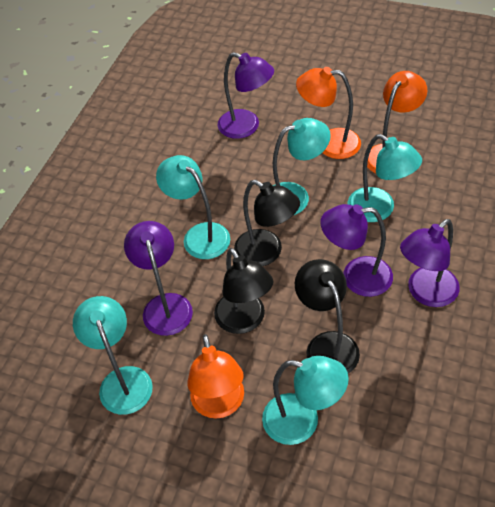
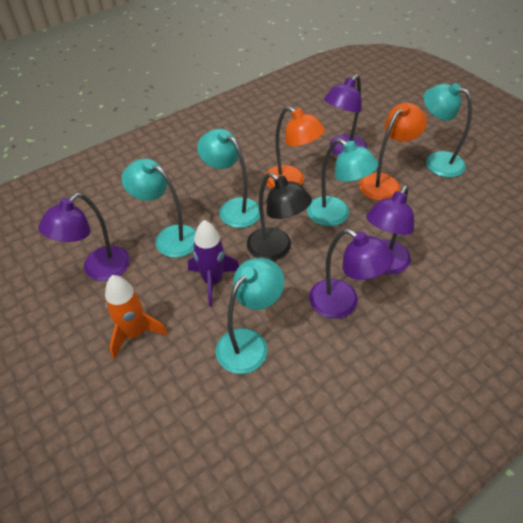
black lamp: 3 -> 1
orange lamp: 3 -> 2
orange rocket: 0 -> 1
purple rocket: 0 -> 1

